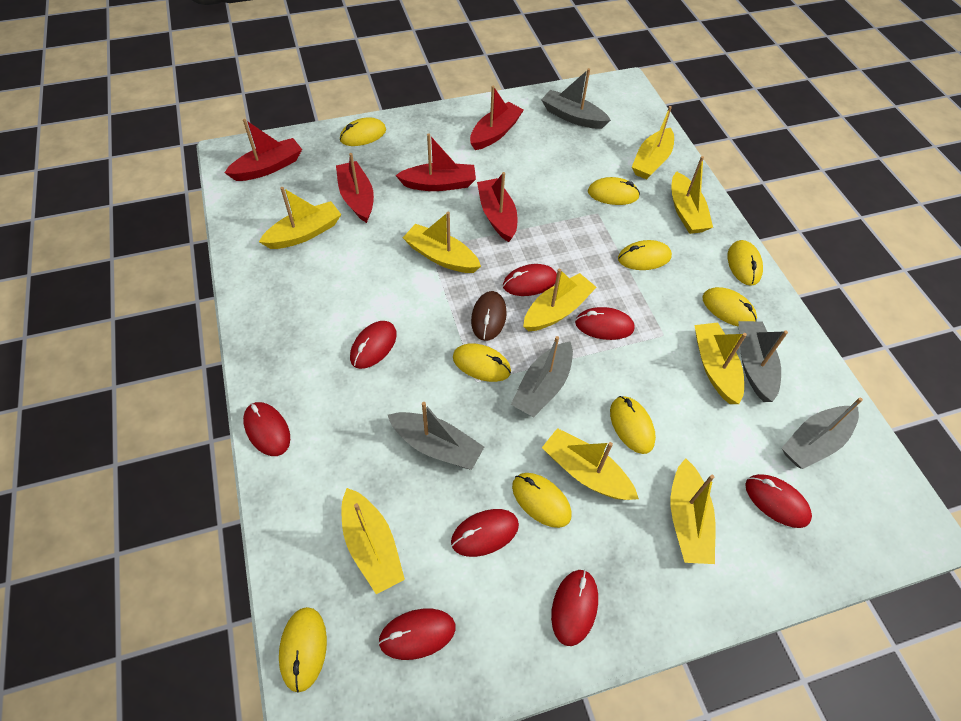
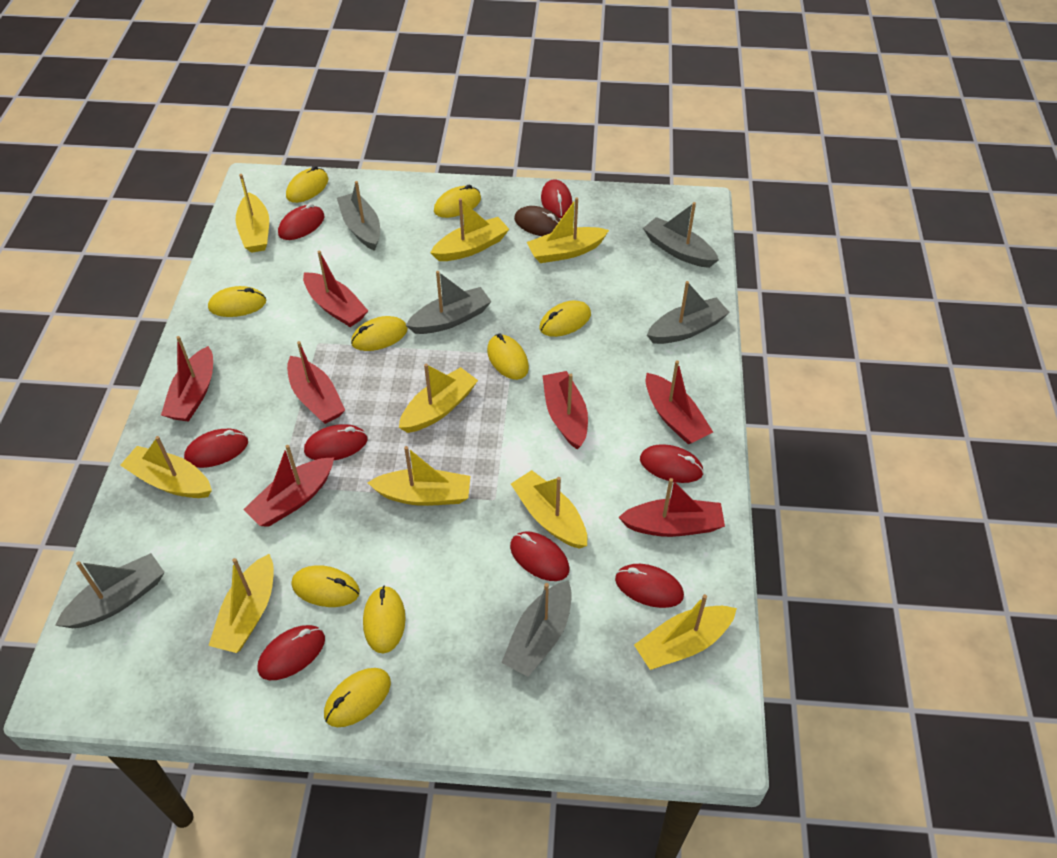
grey boat: 5 -> 6
red boat: 5 -> 7

